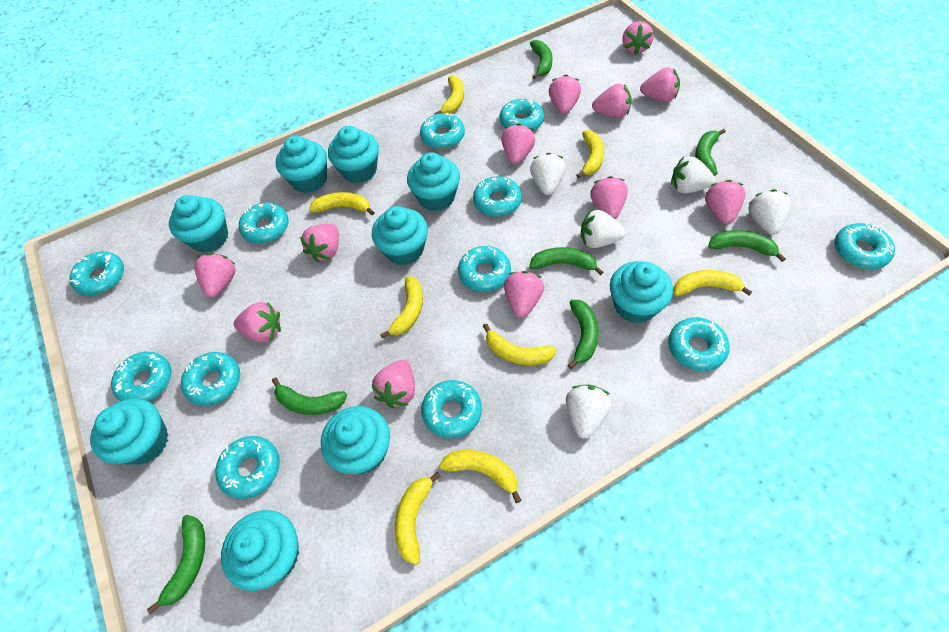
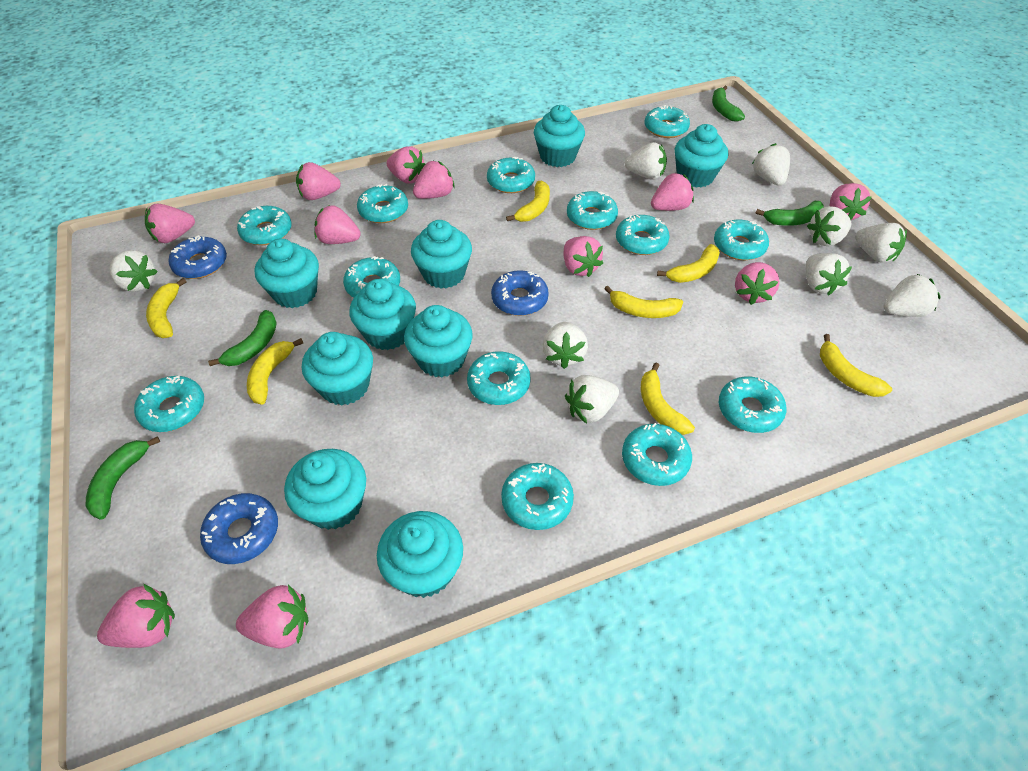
blue donut: 0 -> 3
green banana: 7 -> 4
pink strawberry: 12 -> 11
turquoise donut: 12 -> 13
white strawberry: 5 -> 9
yellow banana: 8 -> 7

